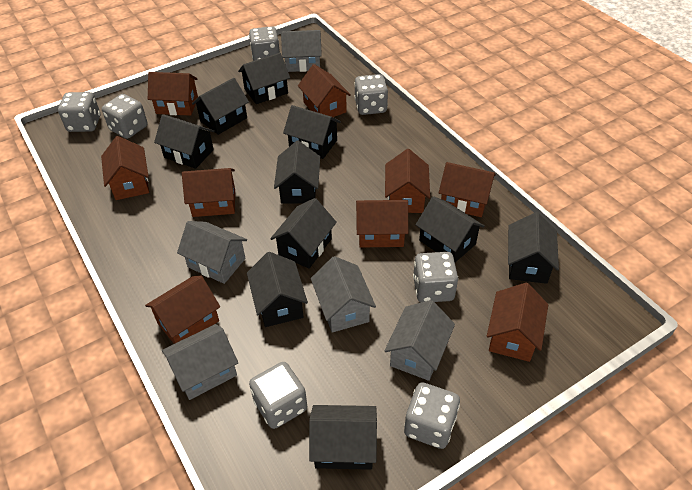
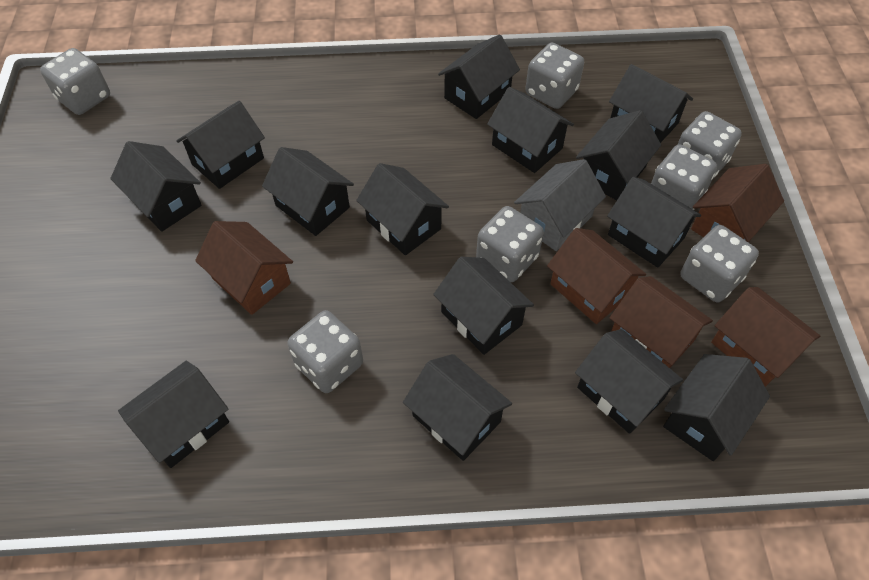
black house: 10 -> 14
brown house: 9 -> 5
grey house: 5 -> 1

